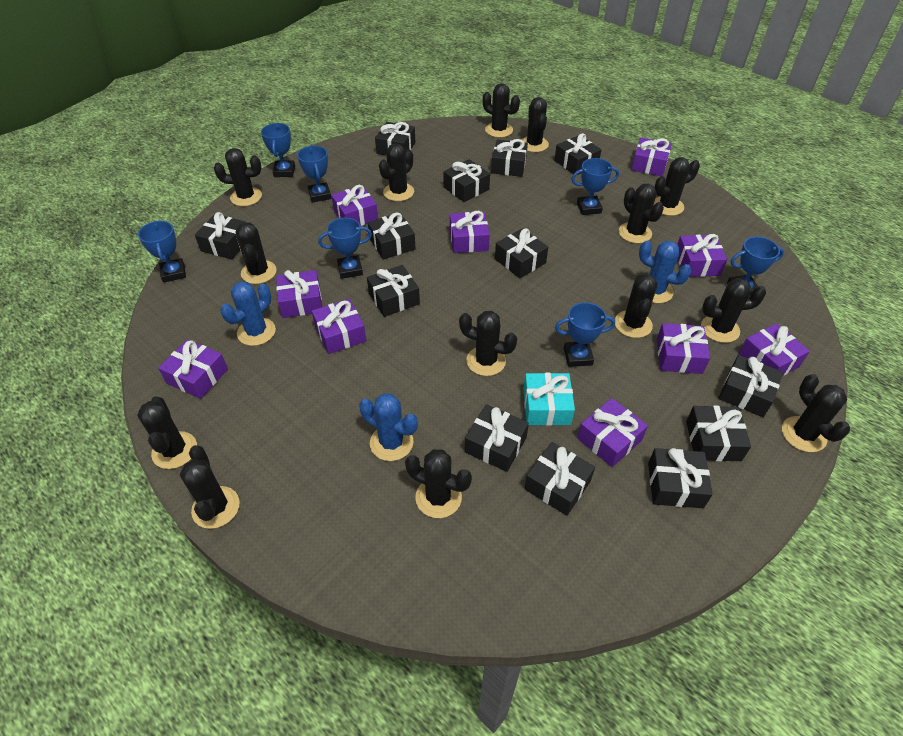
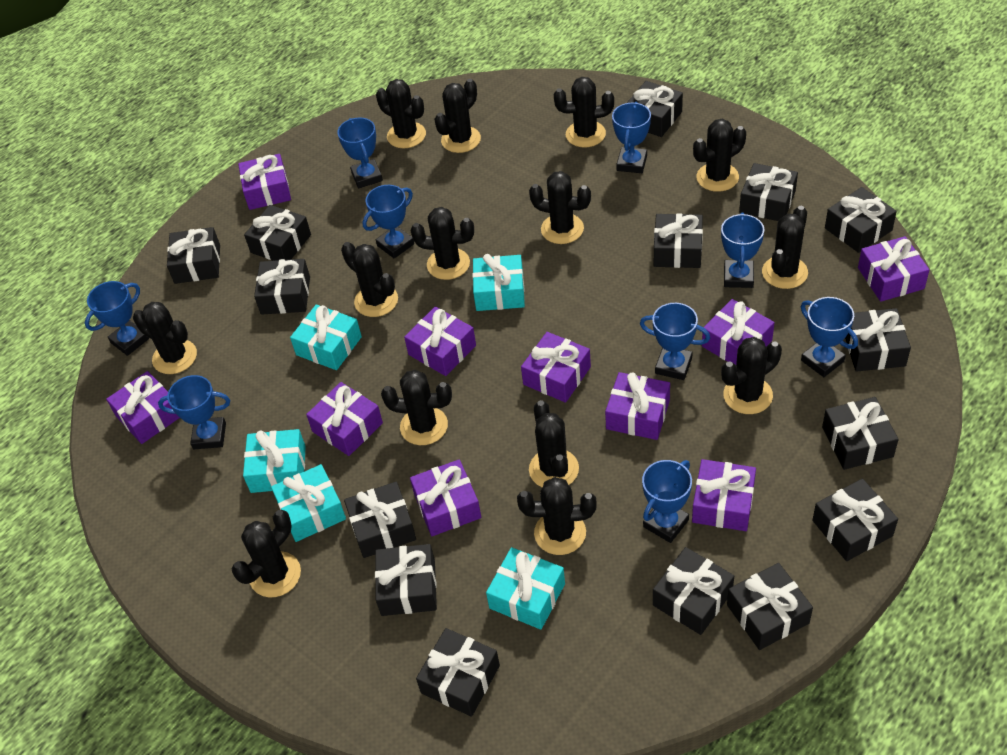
black gift: 13 -> 15
blue cactus: 3 -> 0
blue trophy: 7 -> 9
turquoise gift: 1 -> 5

